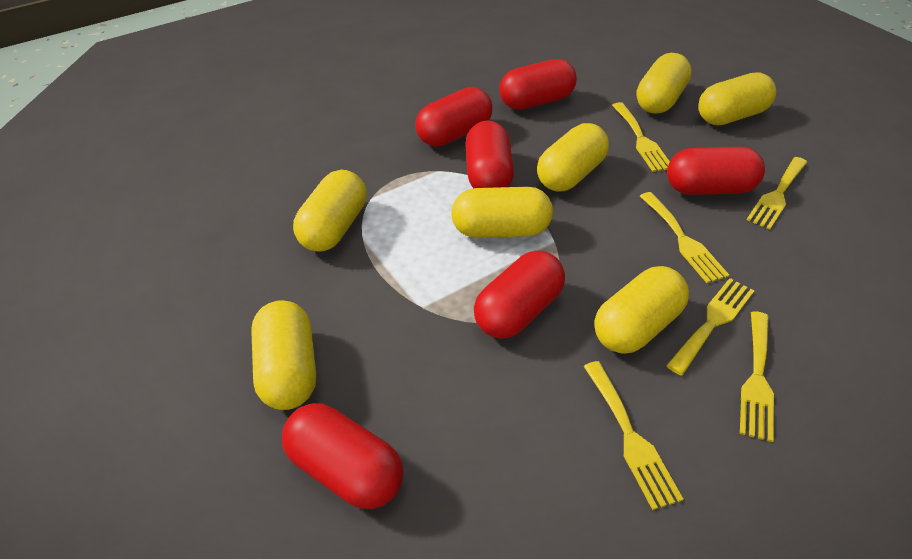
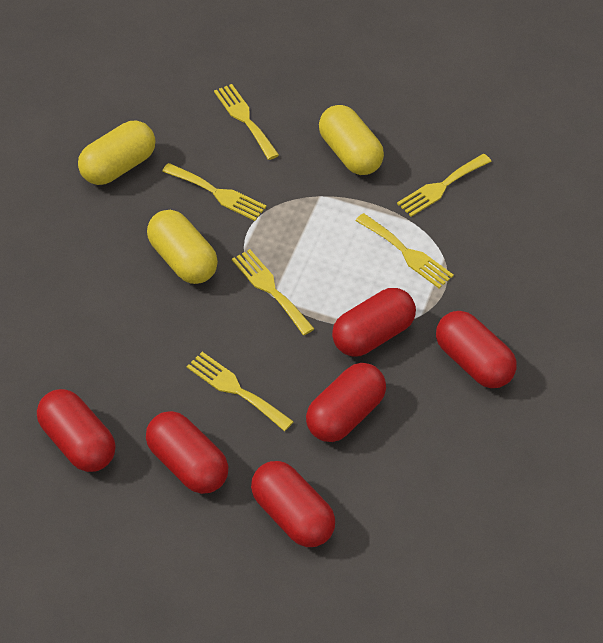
yellow capsule: 7 -> 3

